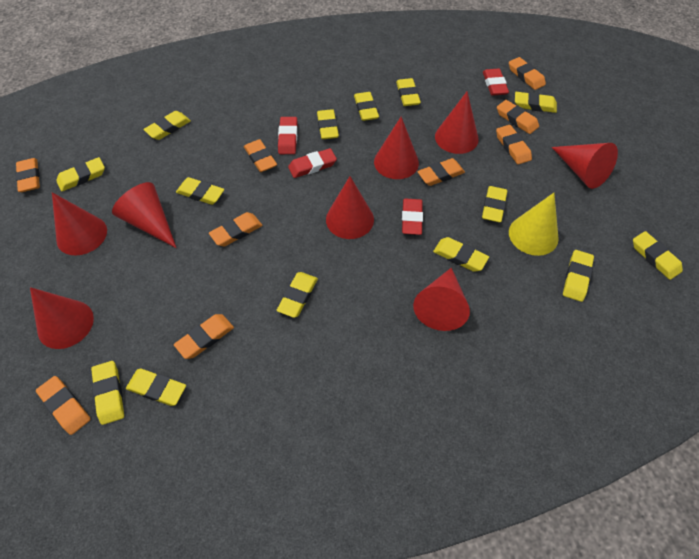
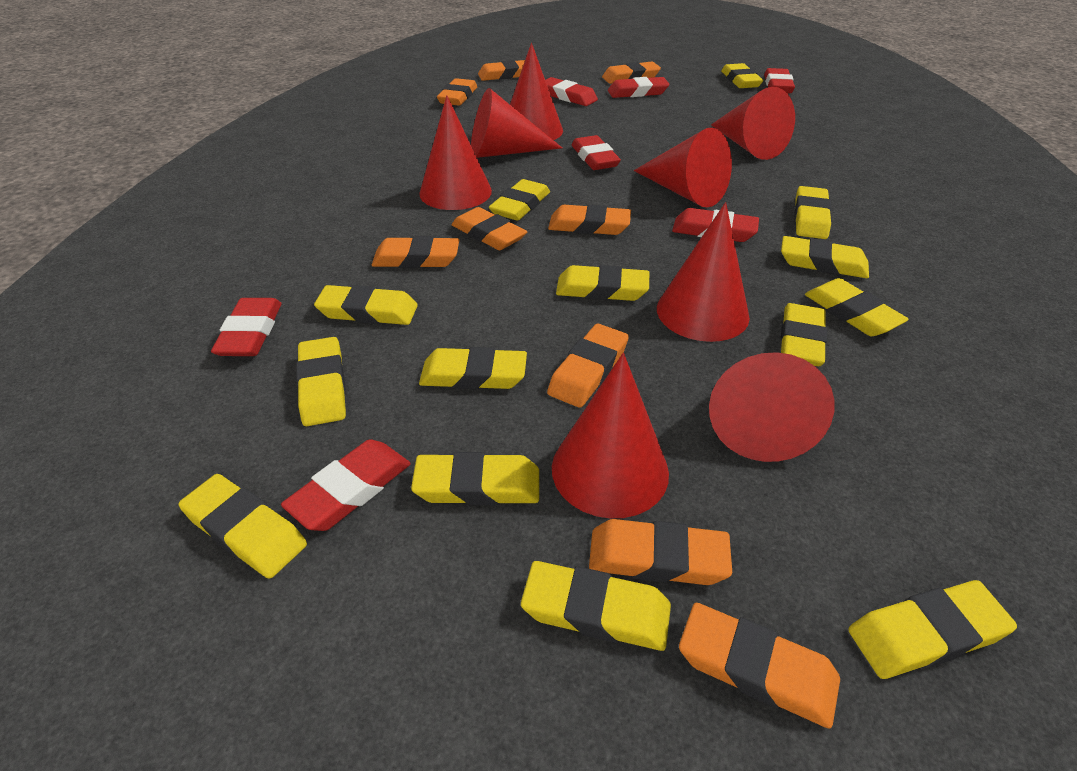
red eraser: 4 -> 7
yellow cone: 1 -> 0

